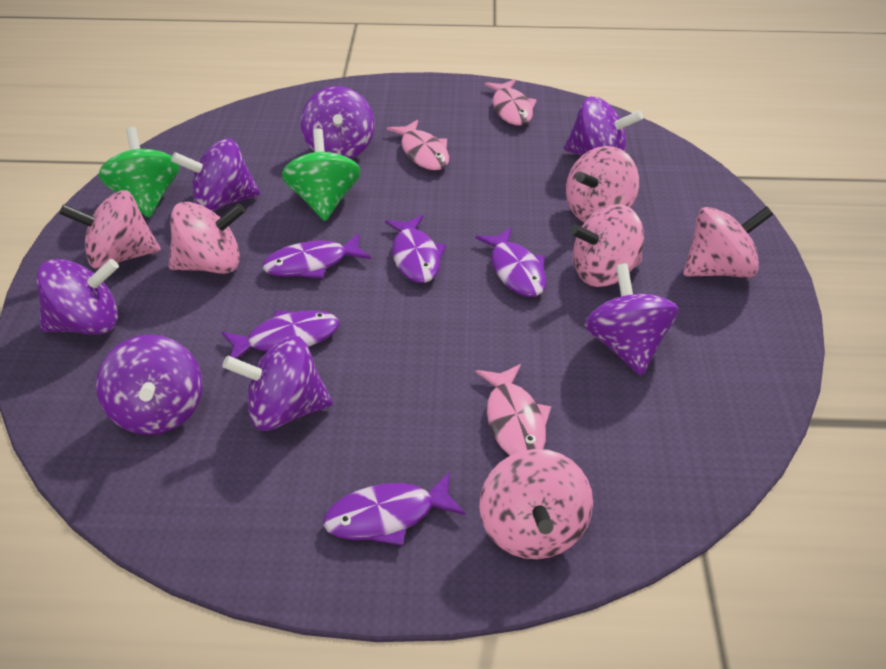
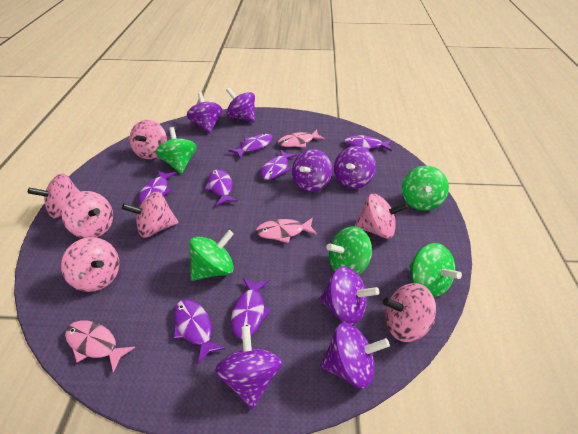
green spinning top: 2 -> 5
pink spinning top: 6 -> 7
purple fish: 5 -> 7

